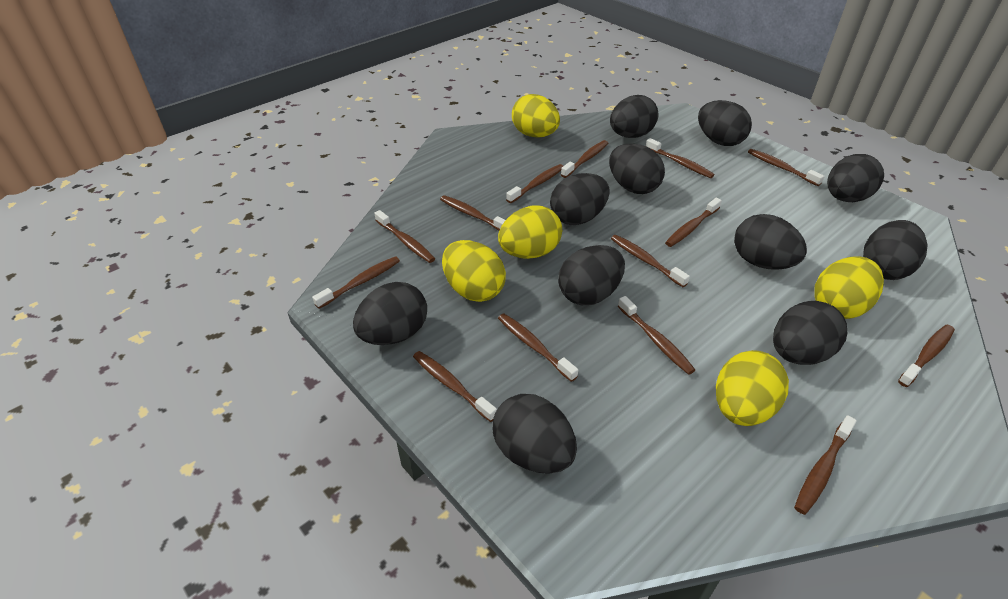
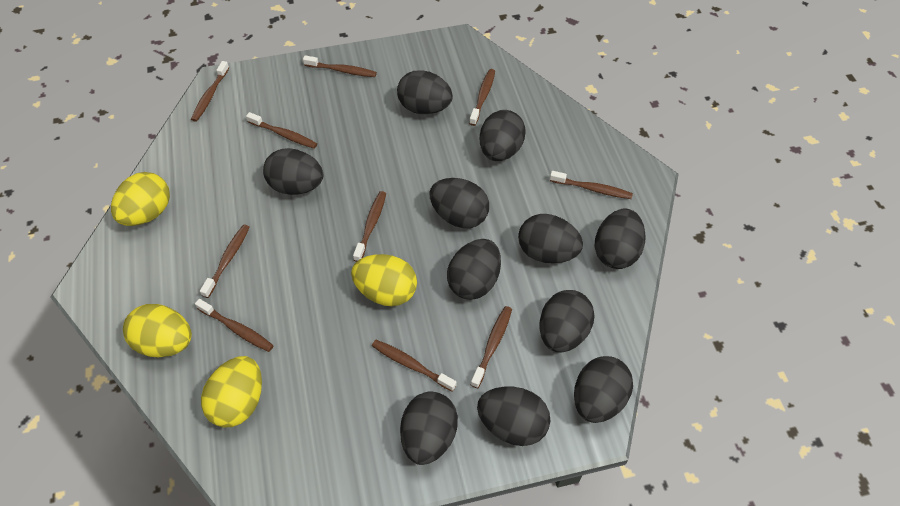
brown toothbrush: 14 -> 10
yellow egg: 5 -> 4

